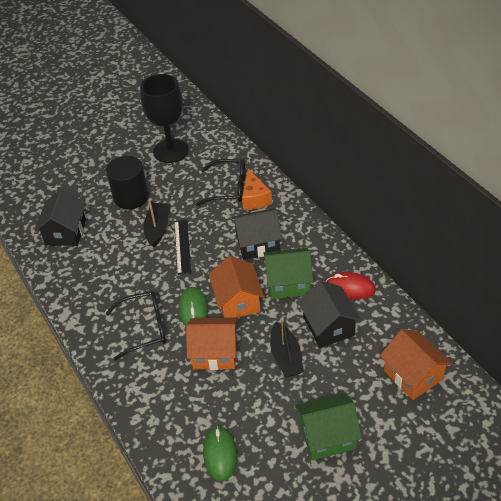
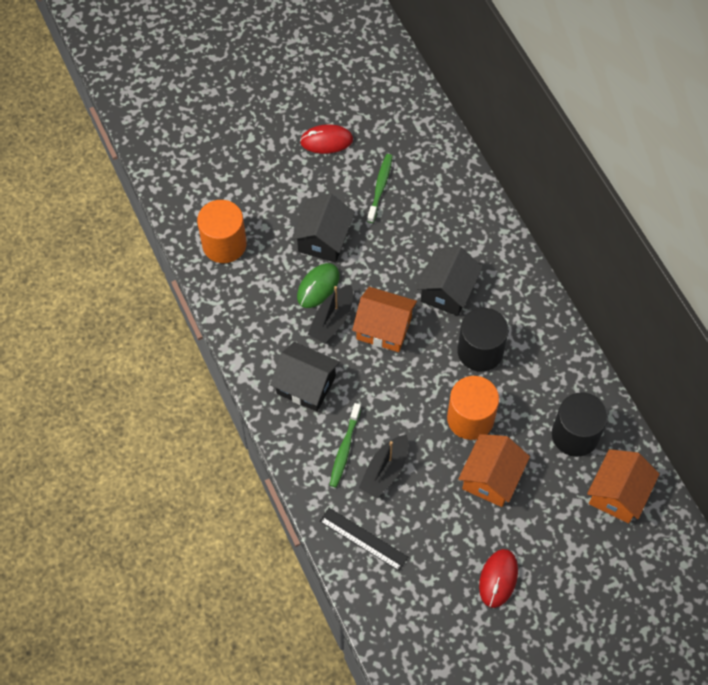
black cylinder: 1 -> 2
black glasses: 2 -> 0
black goblet: 1 -> 0
green house: 2 -> 0
green mouse: 2 -> 1
green toothbrush: 0 -> 2
orange cheese: 1 -> 0
orange cylinder: 0 -> 2
red mouse: 1 -> 2

